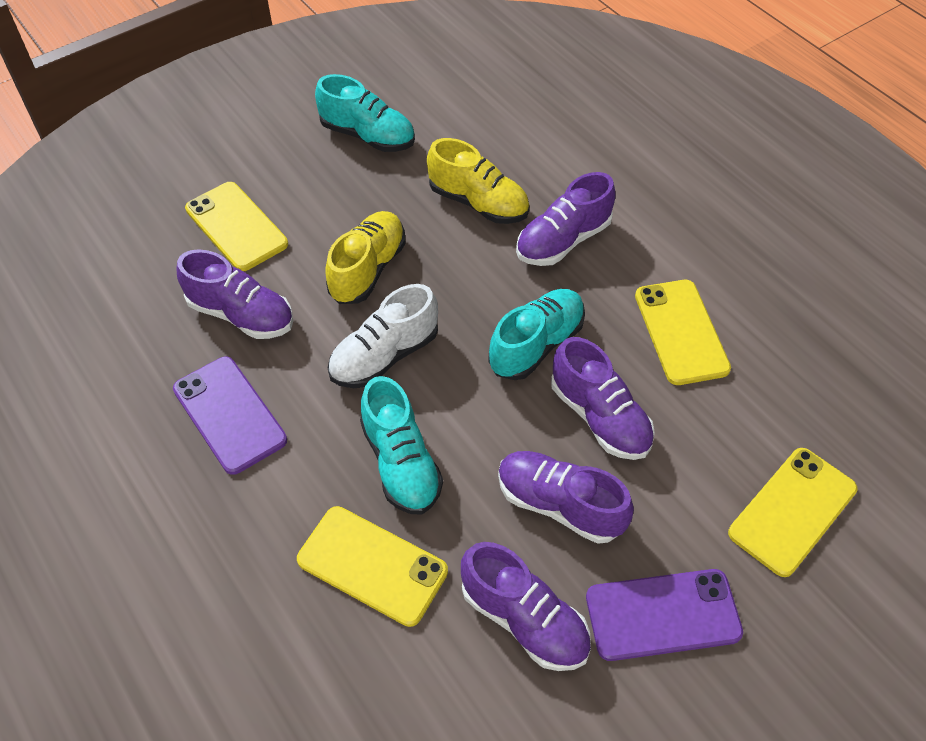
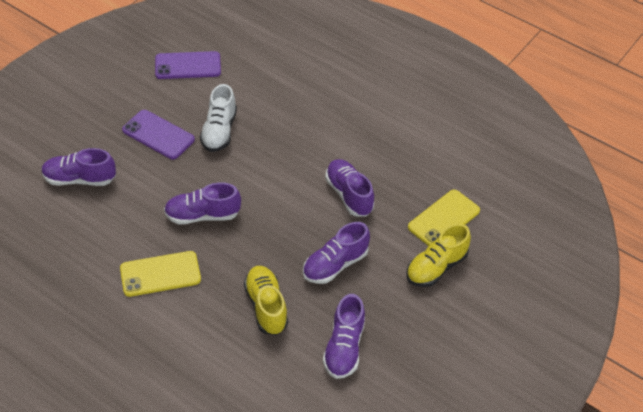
turquoise shoe: 3 -> 0
yellow phone: 4 -> 2

